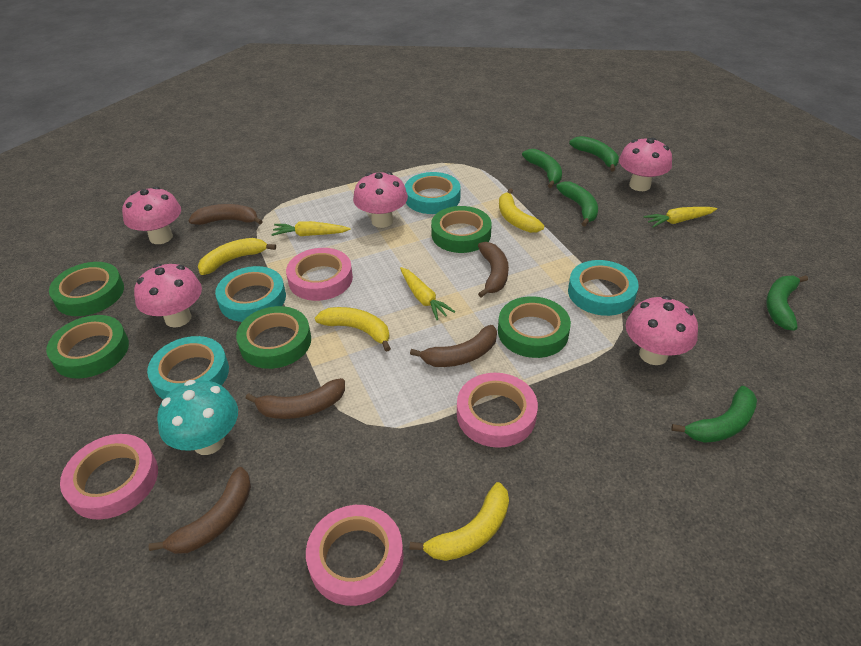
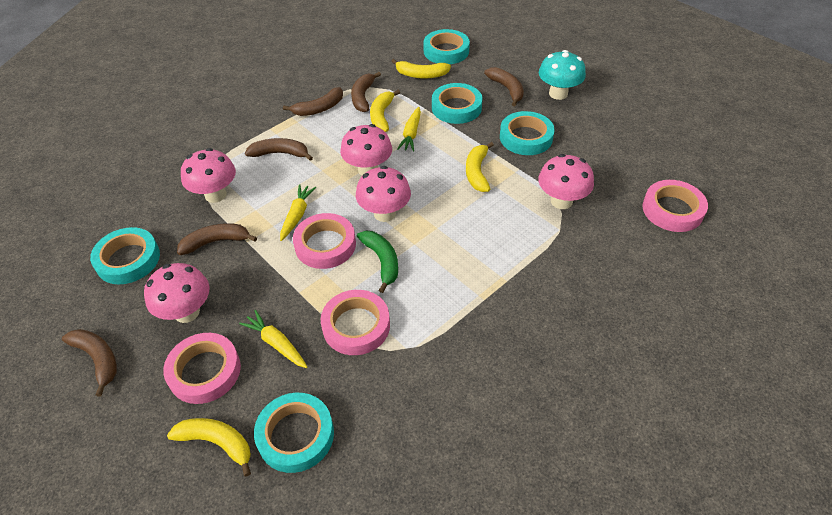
brown banana: 5 -> 6
green banana: 5 -> 1
green tape: 5 -> 0
turquoise tape: 4 -> 5

